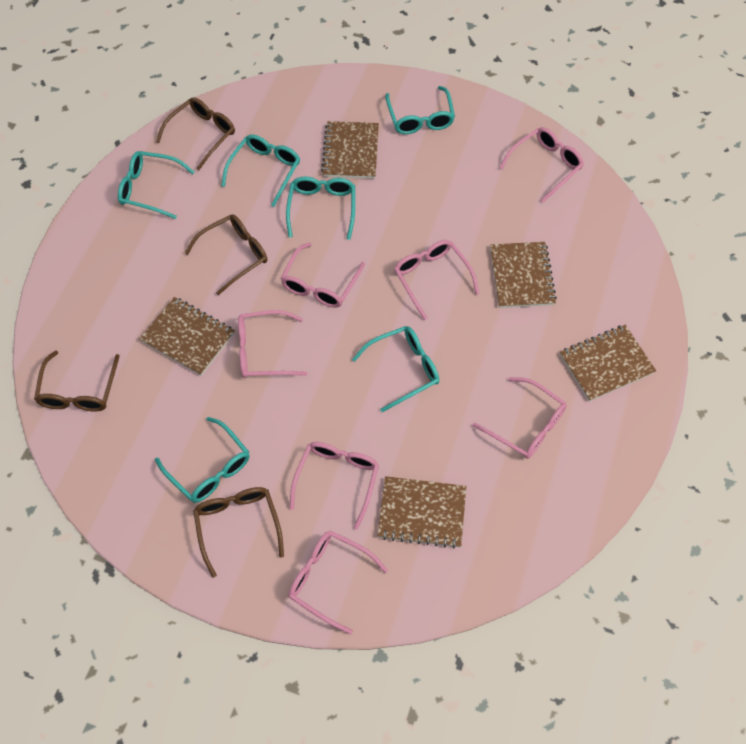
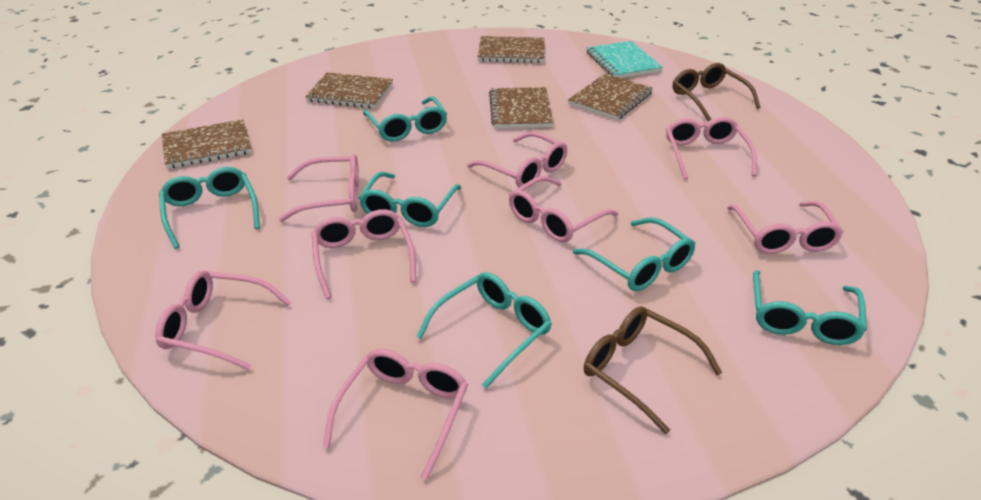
brown glasses: 4 -> 2
pink glasses: 7 -> 8
turquoise notebook: 0 -> 1

